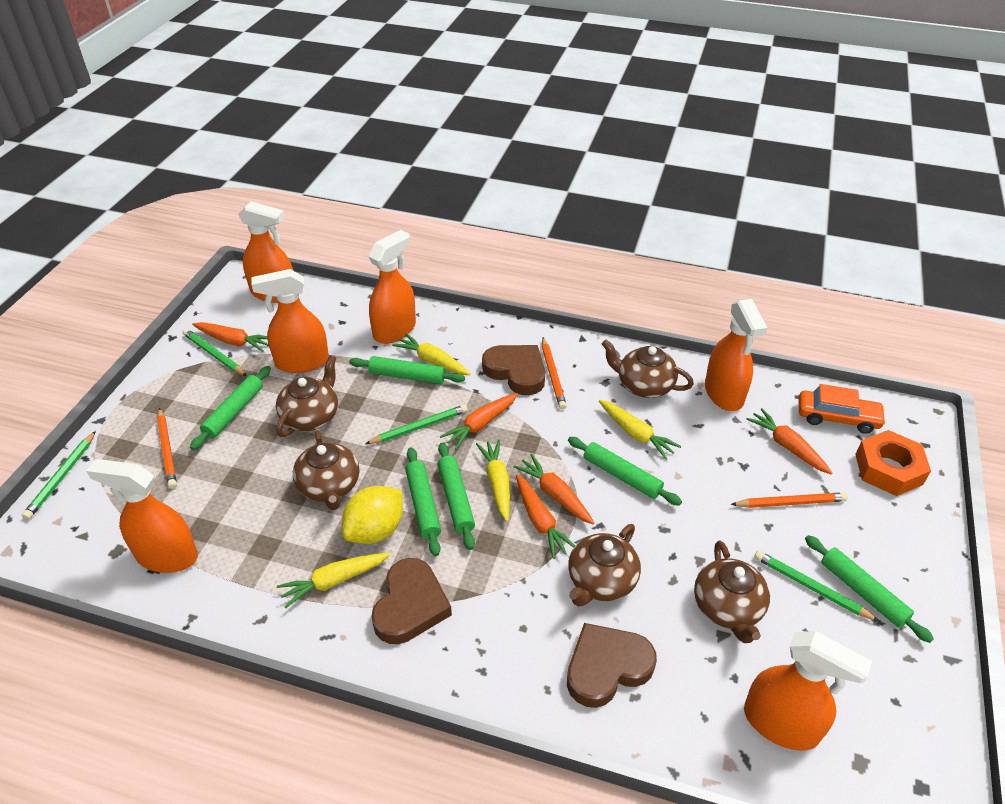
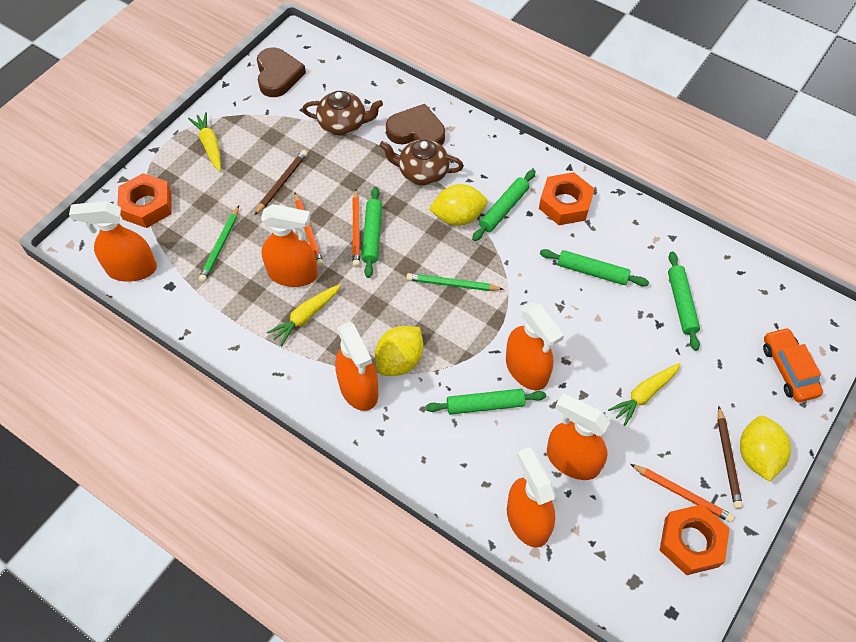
brown heart: 3 -> 2
brown pencil: 0 -> 2
brown teapot: 5 -> 2
green pencil: 4 -> 2
green rolling pin: 6 -> 5
orange carrot: 5 -> 0
orange nut: 1 -> 3
yellow carrot: 4 -> 3
yellow lemon: 1 -> 3

